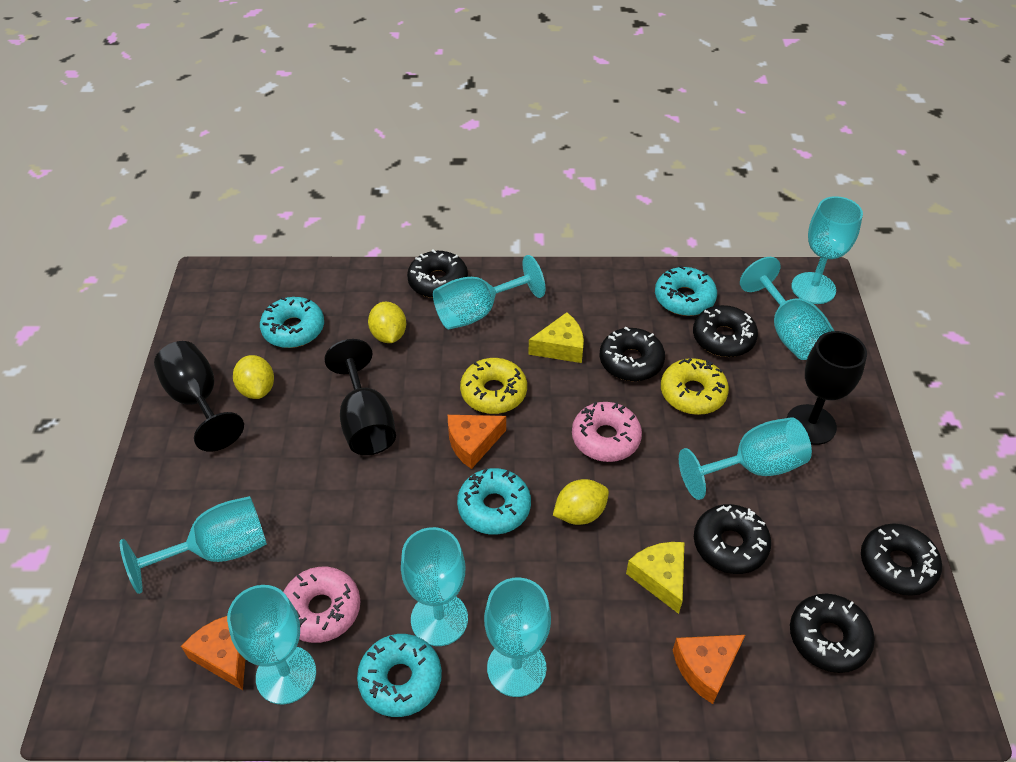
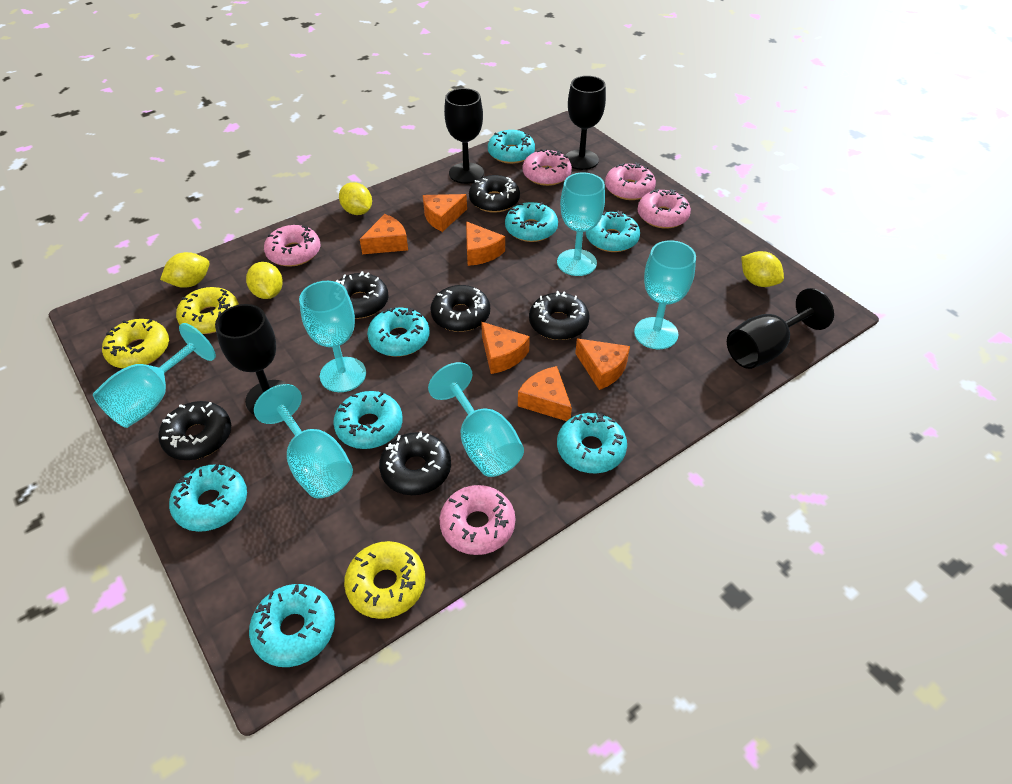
black goblet: 3 -> 4
orange cheese: 3 -> 6
pink donut: 2 -> 5
turquoise donut: 4 -> 8
turquoise goblet: 8 -> 6
yellow cheese: 2 -> 0
yellow donut: 2 -> 3
yellow lemon: 3 -> 4

